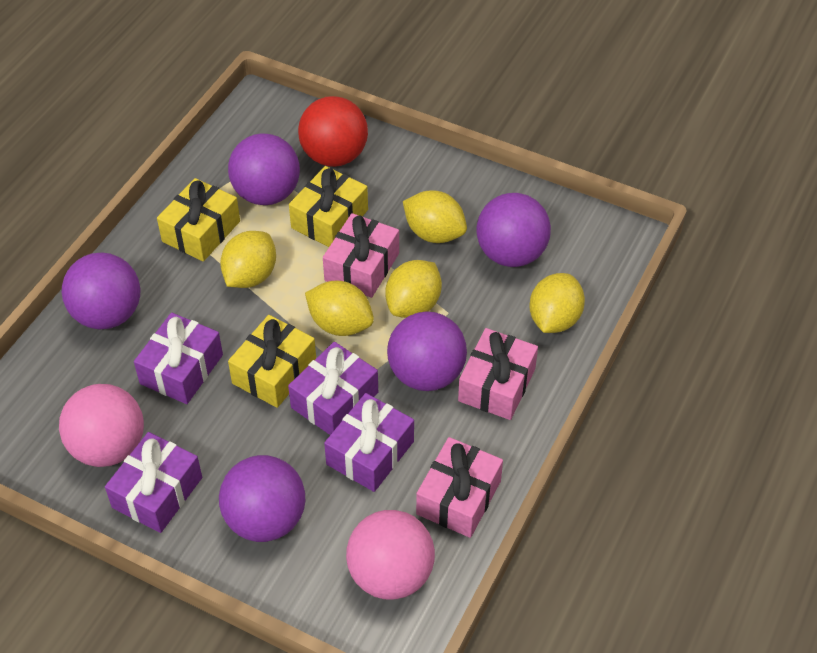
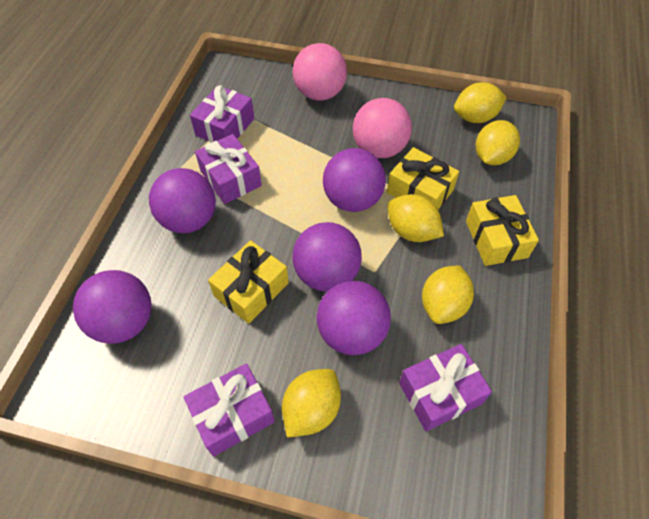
pink gift: 3 -> 0
red ball: 1 -> 0

